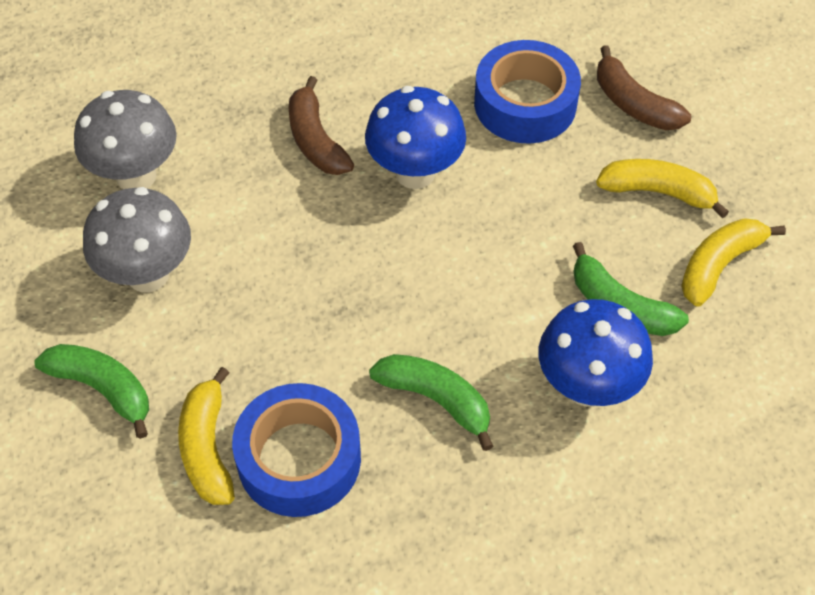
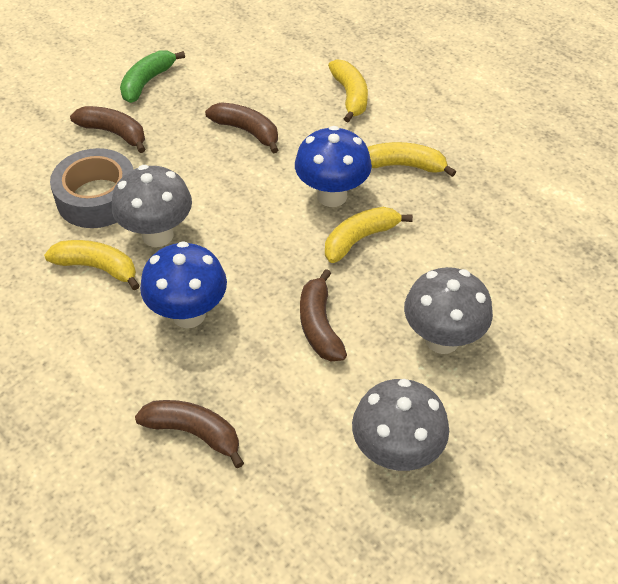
blue tape: 2 -> 0
brown banana: 2 -> 4
green banana: 3 -> 1
grey mushroom: 2 -> 3
grey tape: 0 -> 1
yellow banana: 3 -> 4

